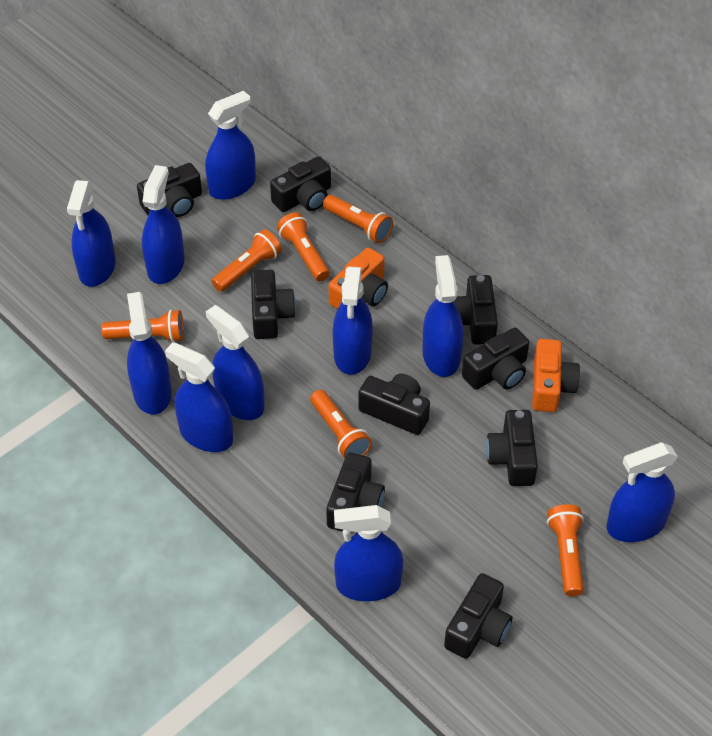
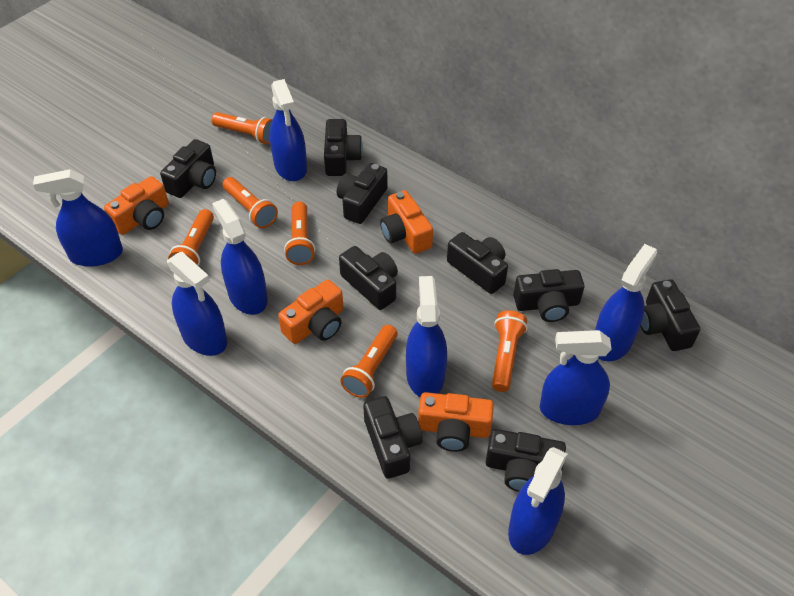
blue spray bottle: 10 -> 8
orange camera: 2 -> 4

